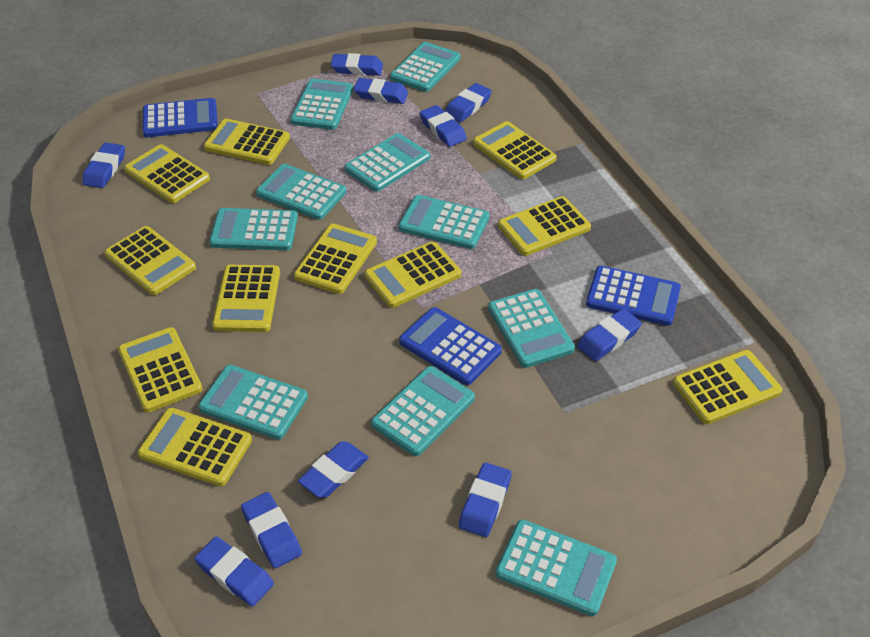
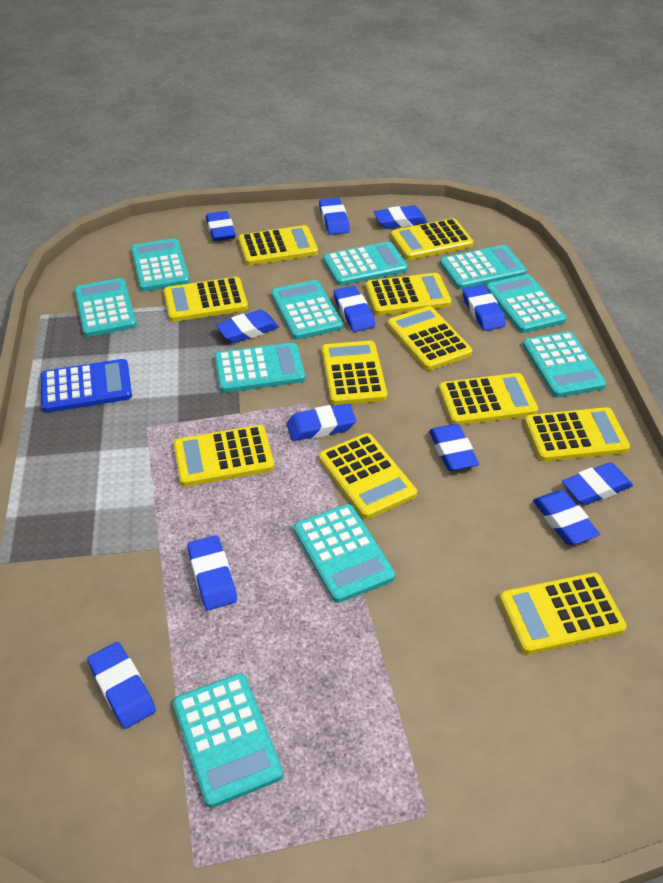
blue calculator: 3 -> 1
blue eraser: 10 -> 12

